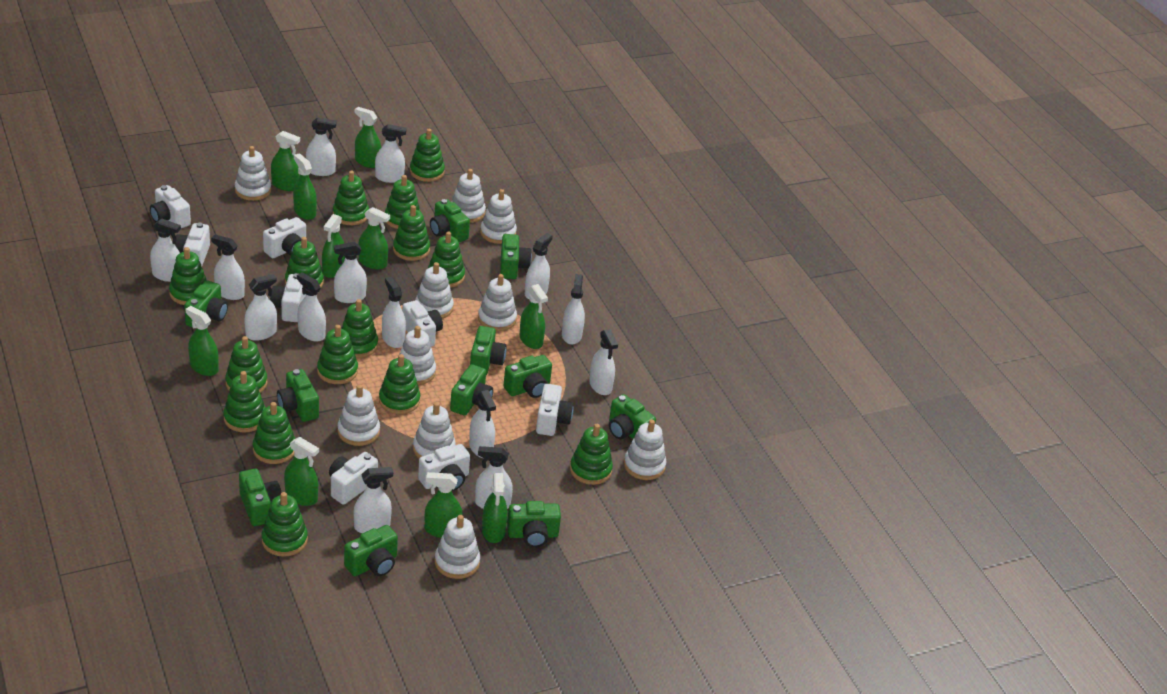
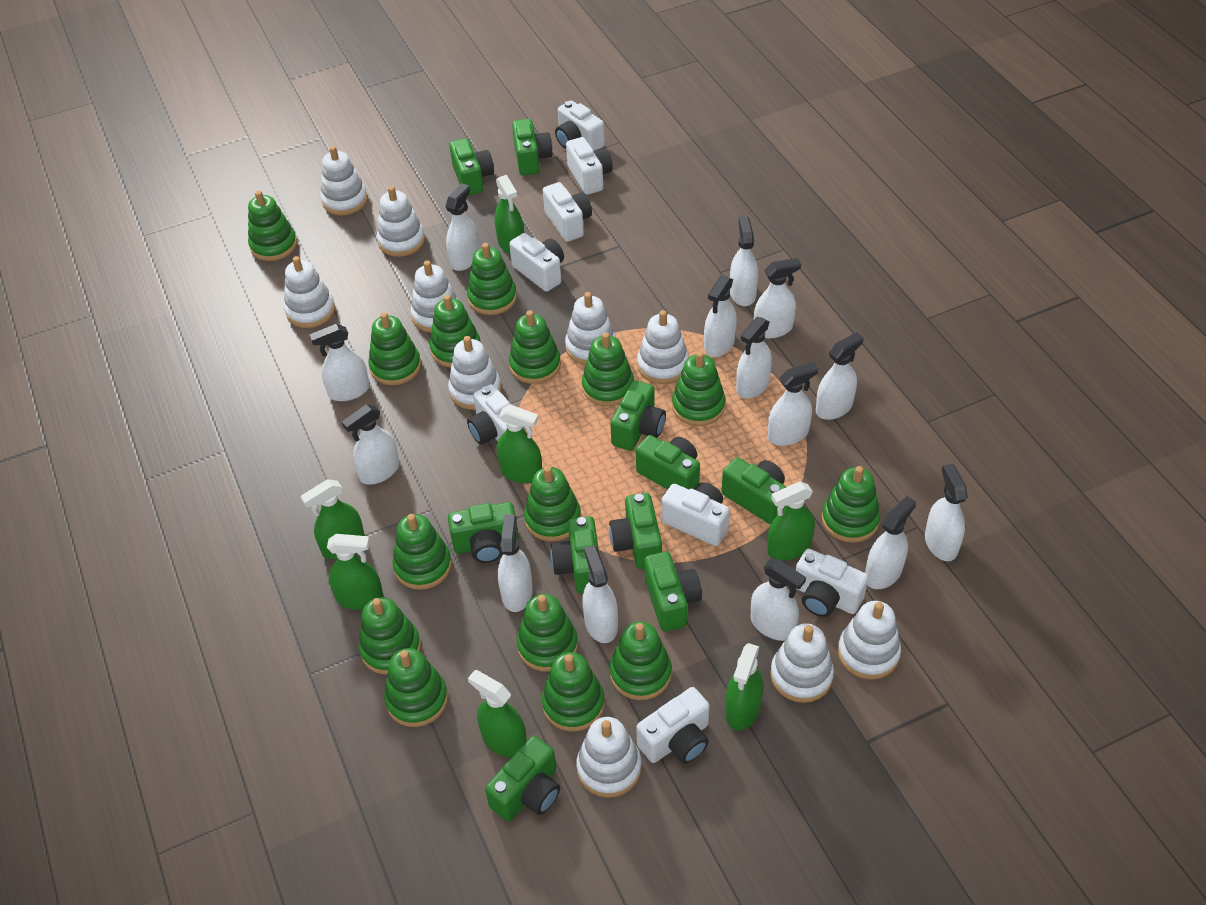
green camera: 11 -> 10
green spray bottle: 10 -> 7

